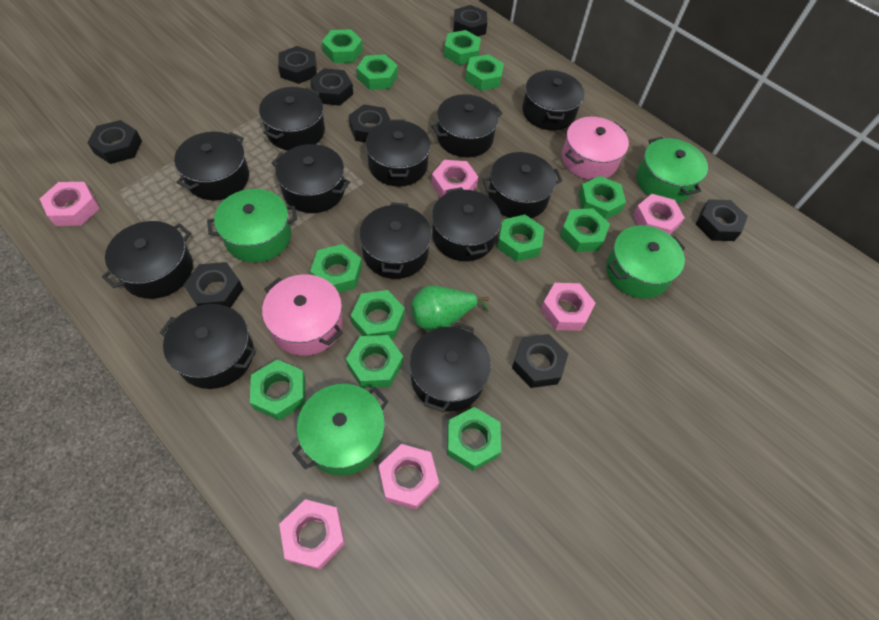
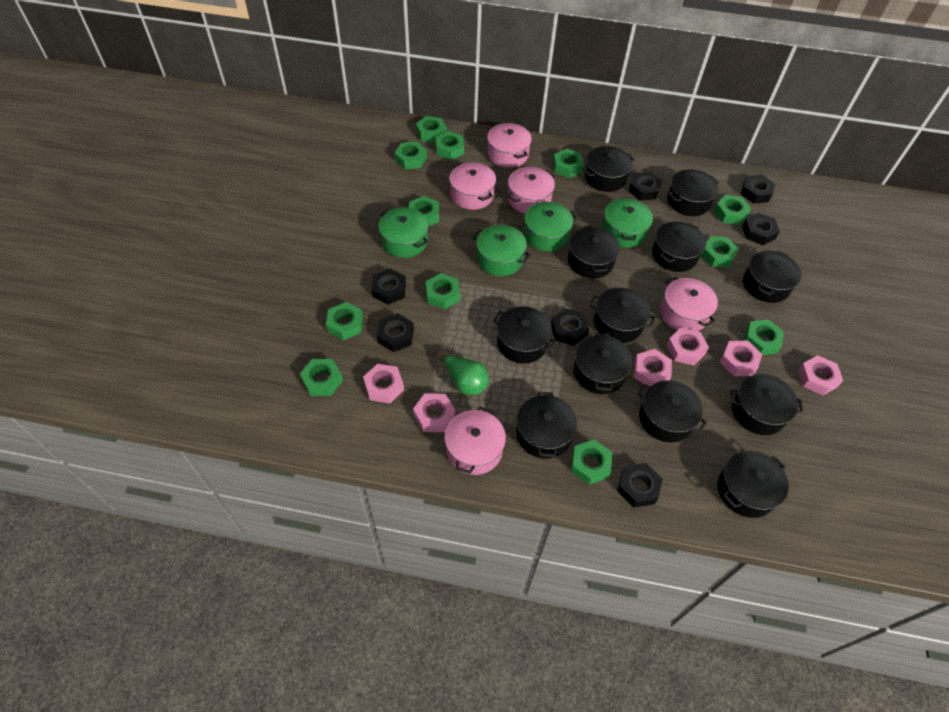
black nut: 8 -> 7
pink pot: 2 -> 5

